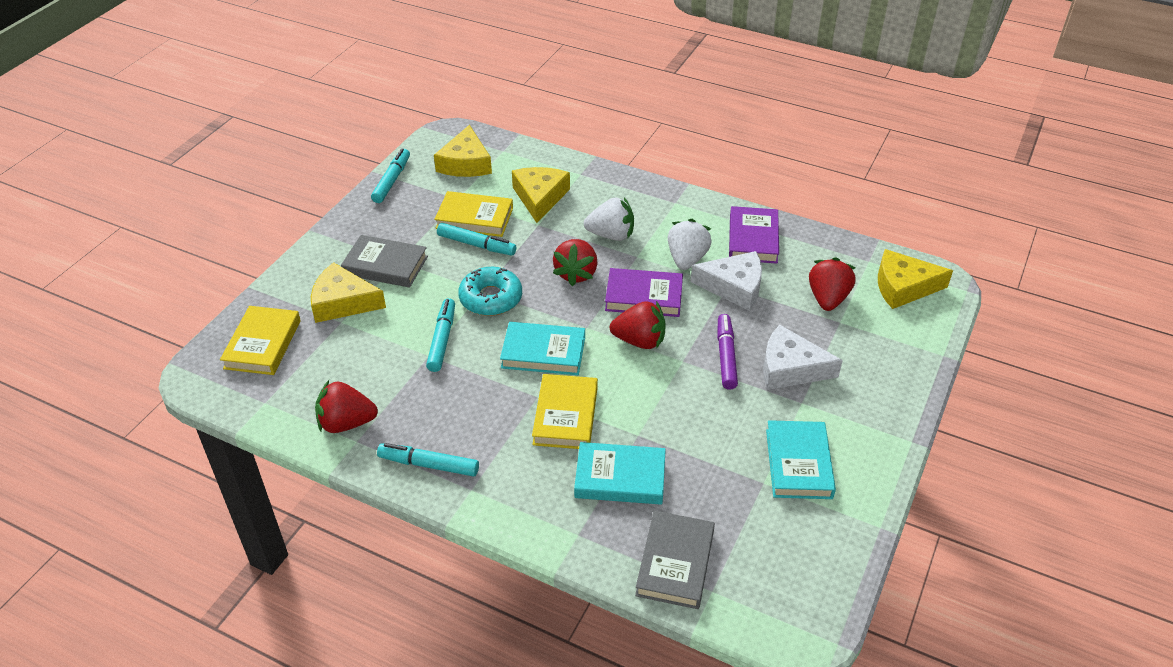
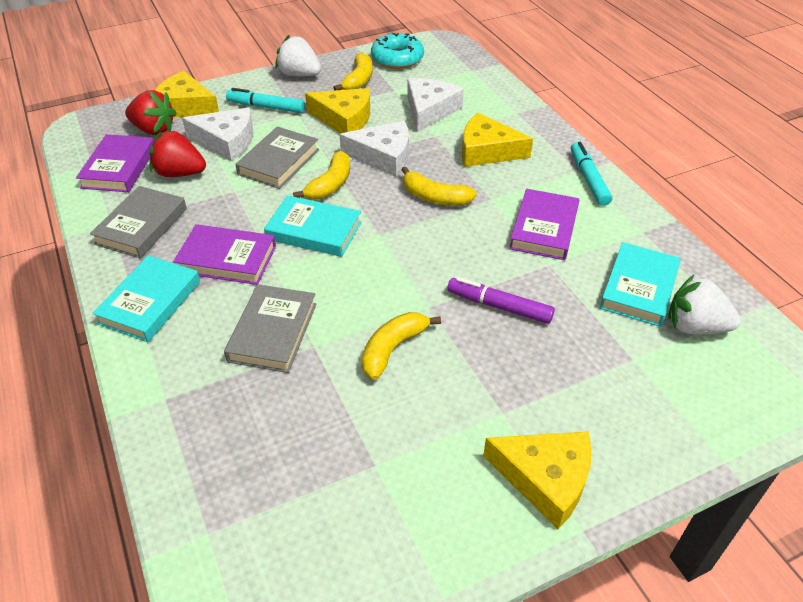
grey book: 2 -> 3
purple book: 2 -> 3
red strawberry: 4 -> 2
turquoise marker: 4 -> 2
white cheese: 2 -> 3
yellow banana: 0 -> 4
yellow book: 3 -> 0

